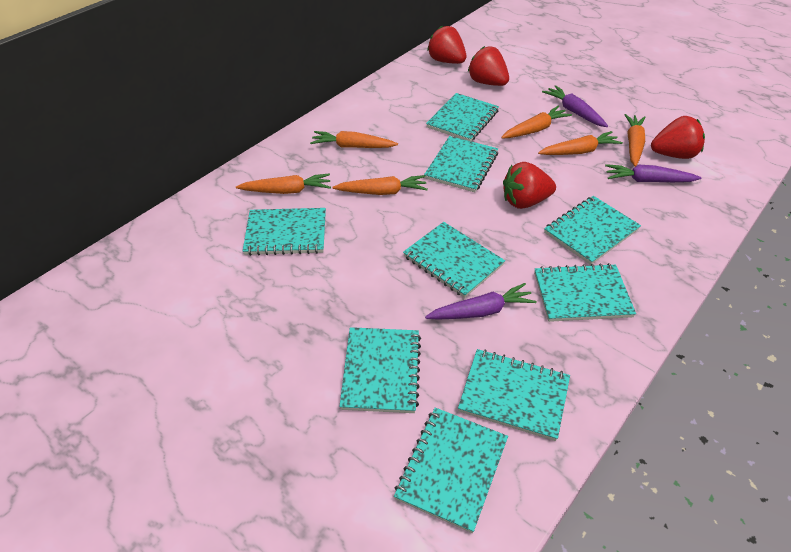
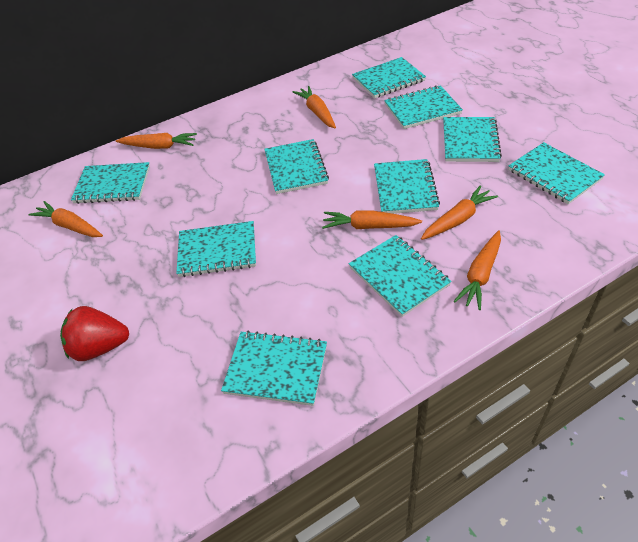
purple carrot: 3 -> 0
red strawberry: 4 -> 1
turquoise notebook: 9 -> 10

